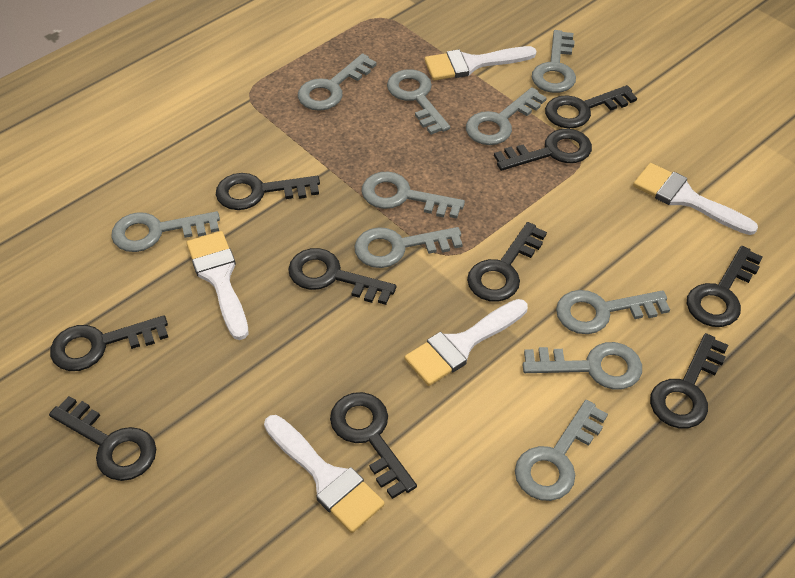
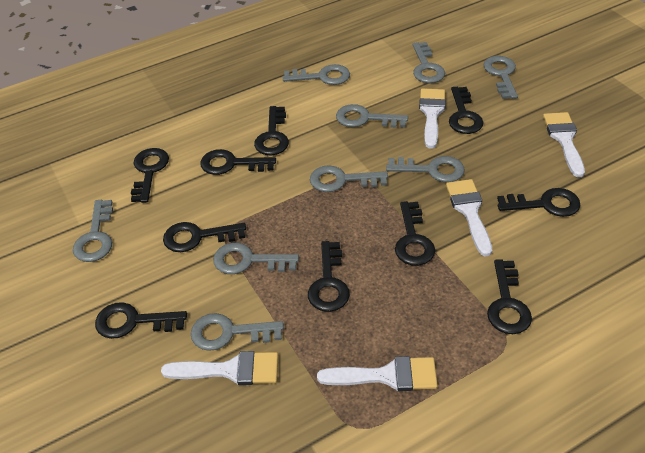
grey key: 10 -> 9

